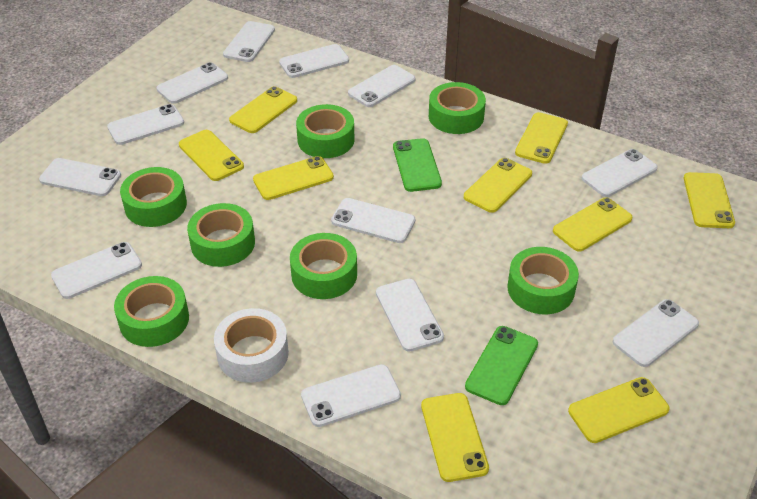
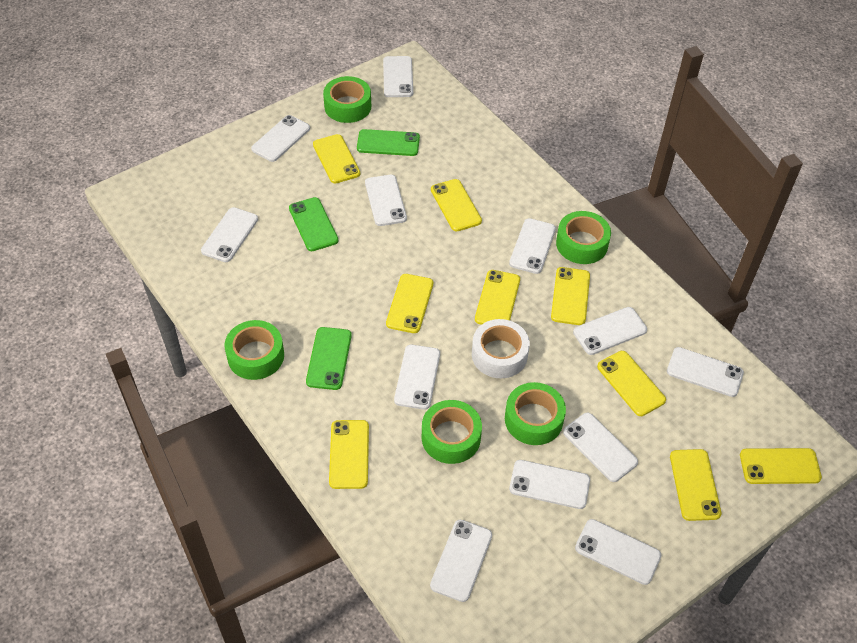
green phone: 2 -> 3
green tape: 7 -> 5

